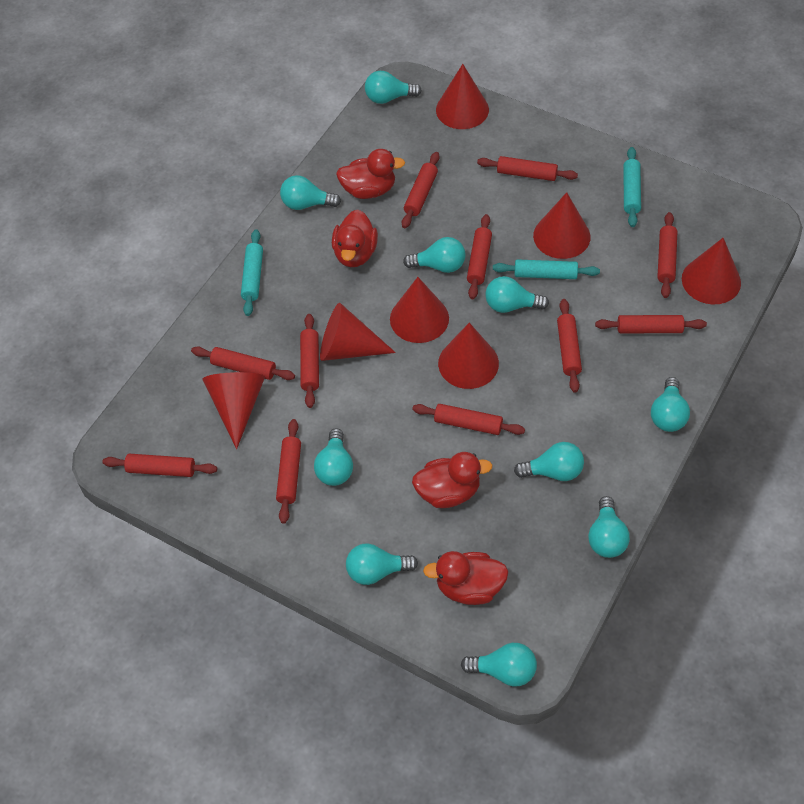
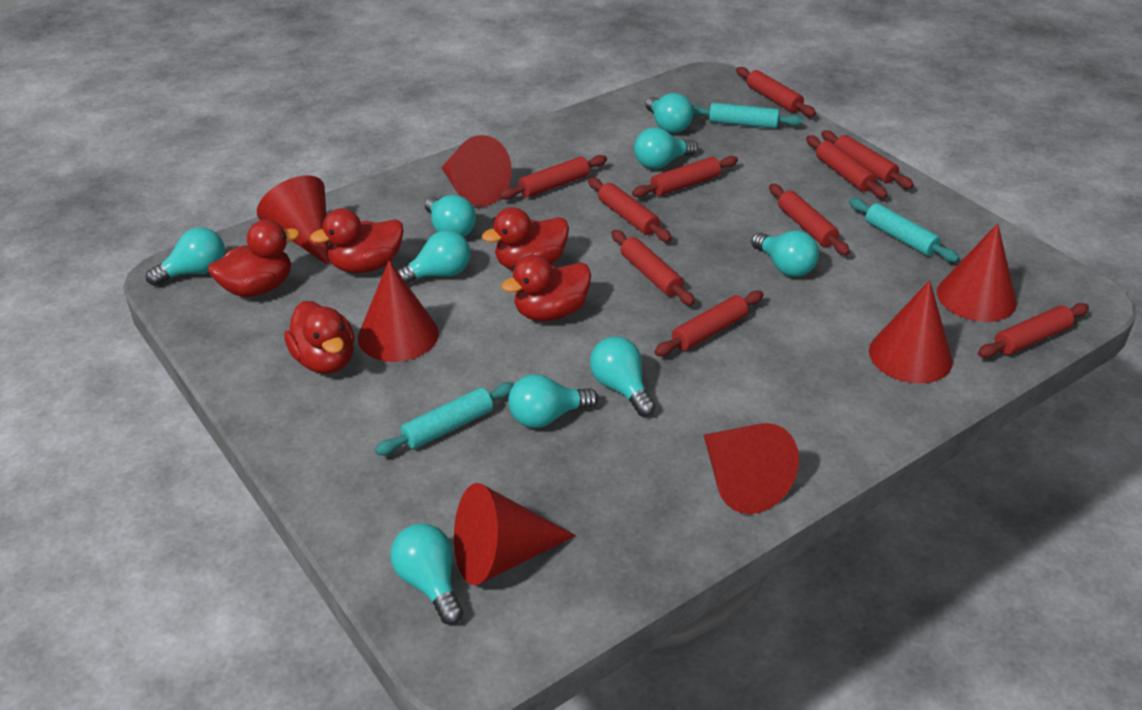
red duck: 4 -> 5
red rolling pin: 11 -> 10
turquoise light bulb: 10 -> 9

